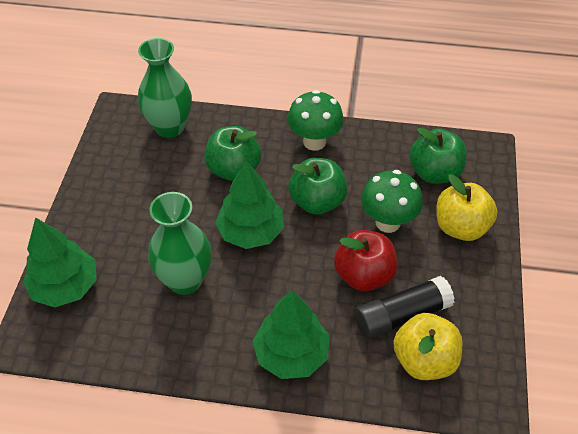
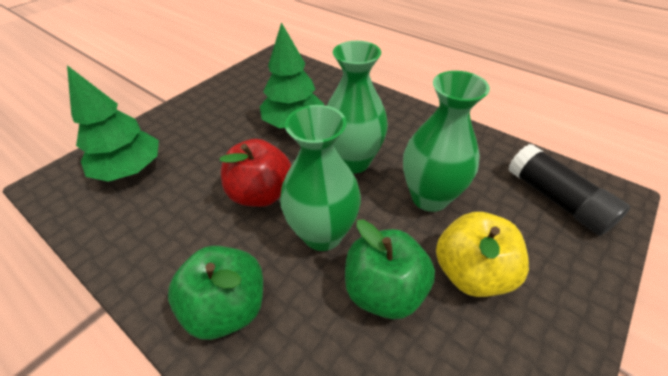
green apple: 3 -> 2
green mushroom: 2 -> 0
green tree: 3 -> 2
green vase: 2 -> 3
yellow apple: 2 -> 1

